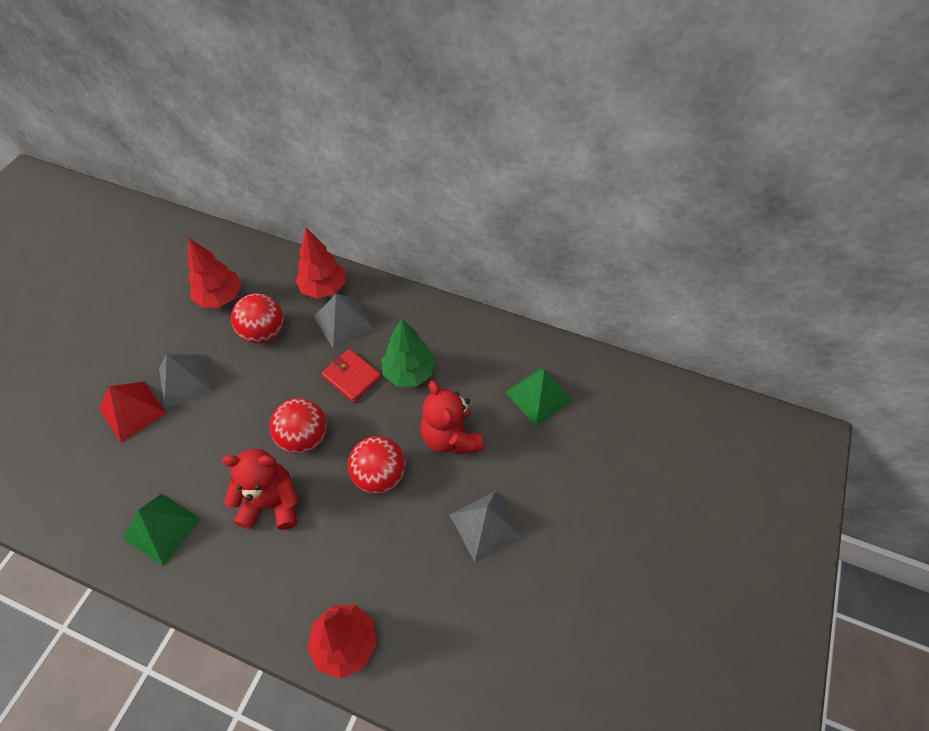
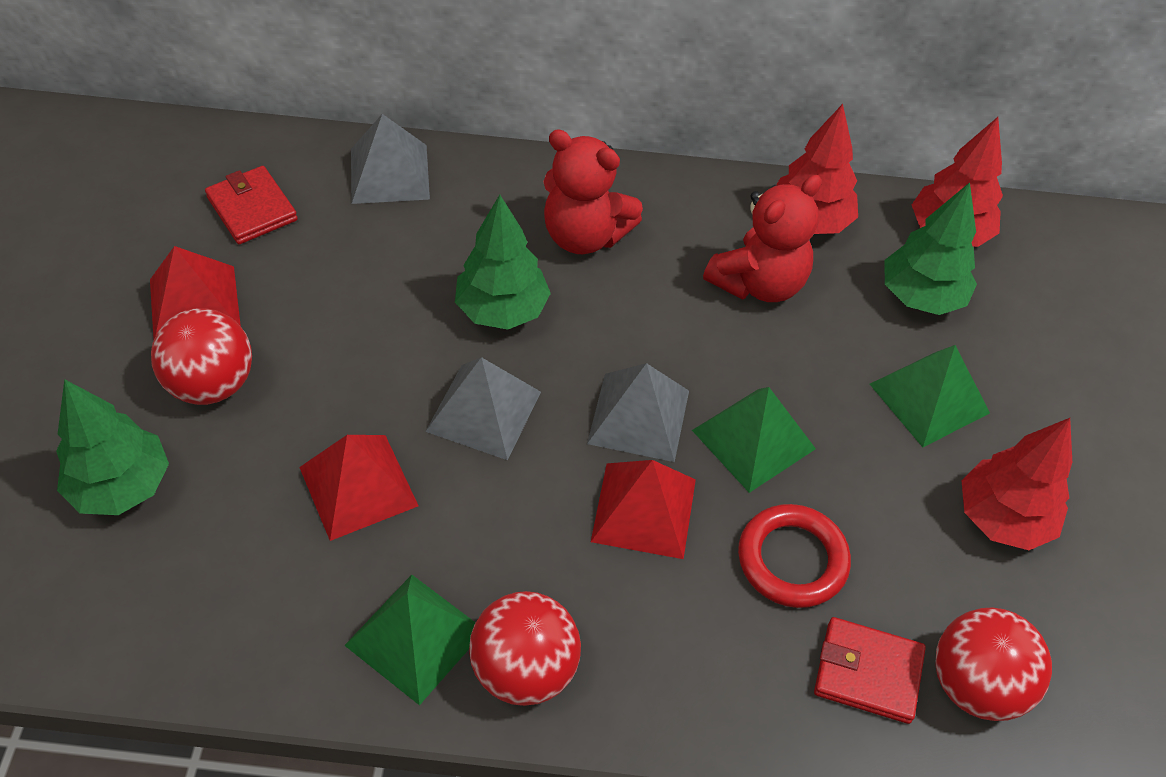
green pyramid: 2 -> 3
green tree: 1 -> 3
red pyramid: 1 -> 3
red ring: 0 -> 1
red wallet: 1 -> 2

